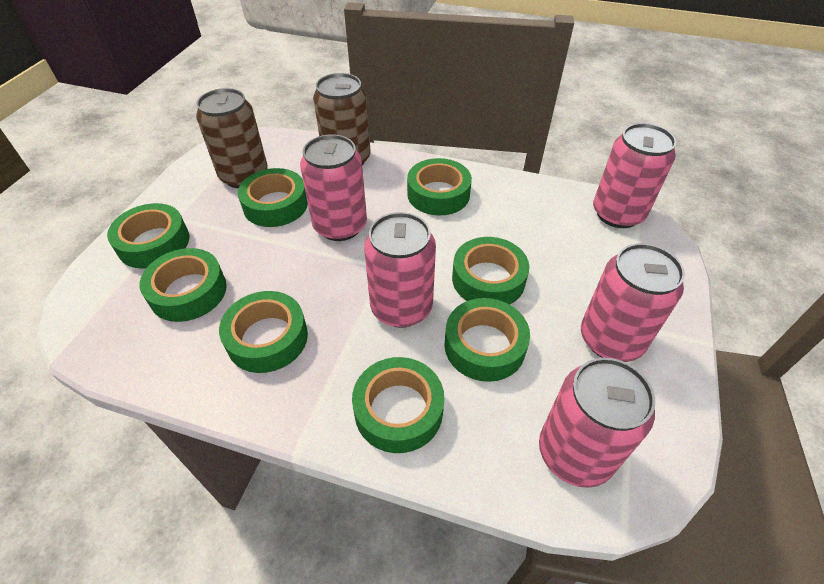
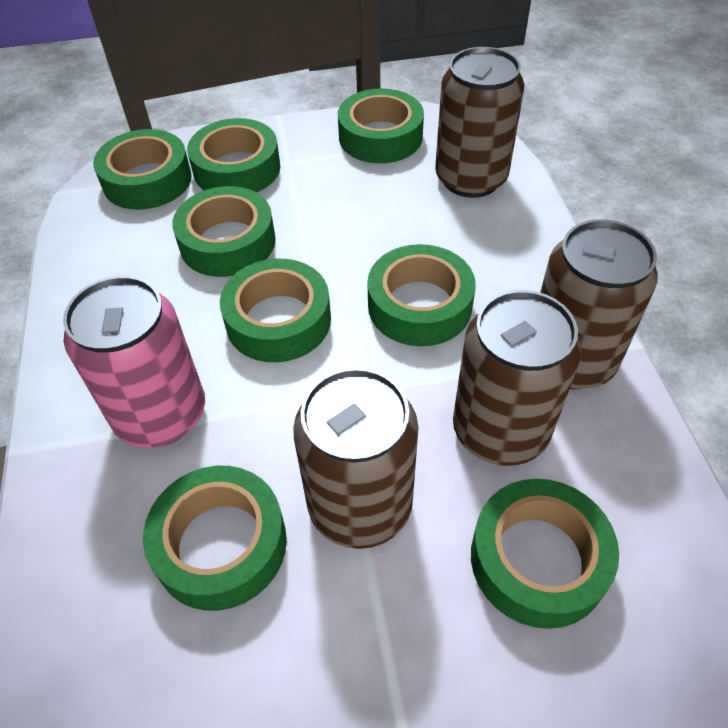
brown can: 2 -> 4
pink can: 5 -> 1

